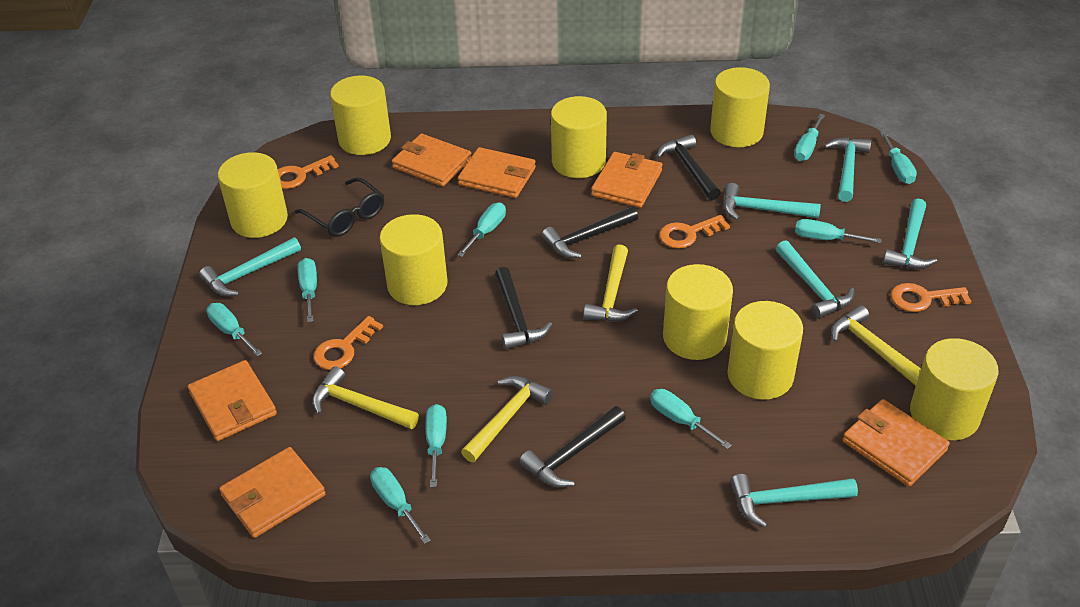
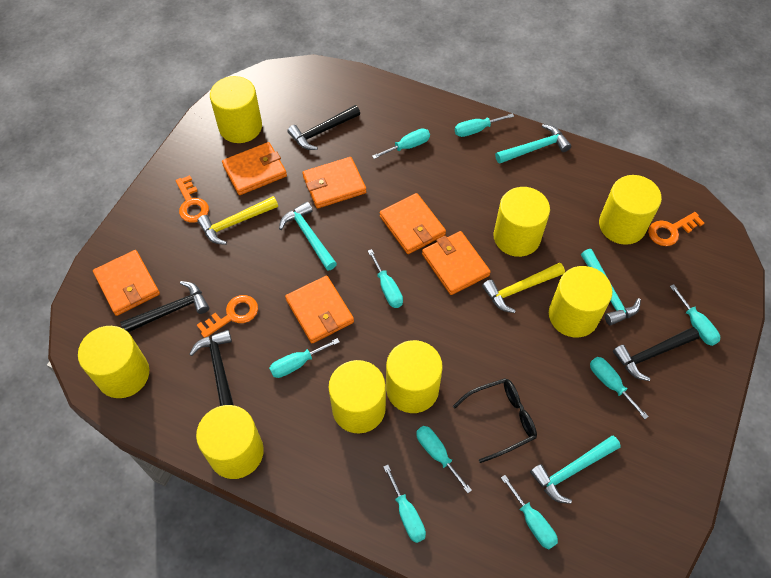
orange key: 4 -> 3
turquoise hammer: 6 -> 4
yellow hammer: 4 -> 2

